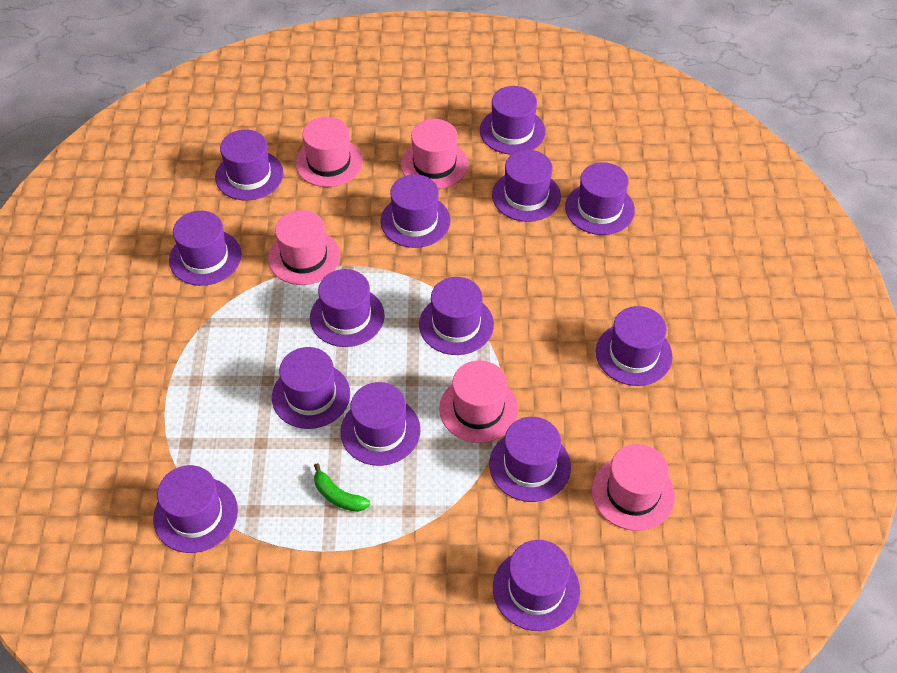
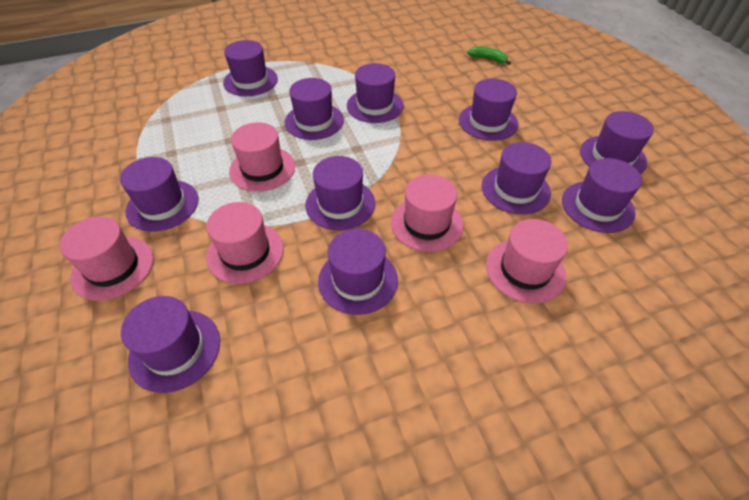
purple hat: 14 -> 11

